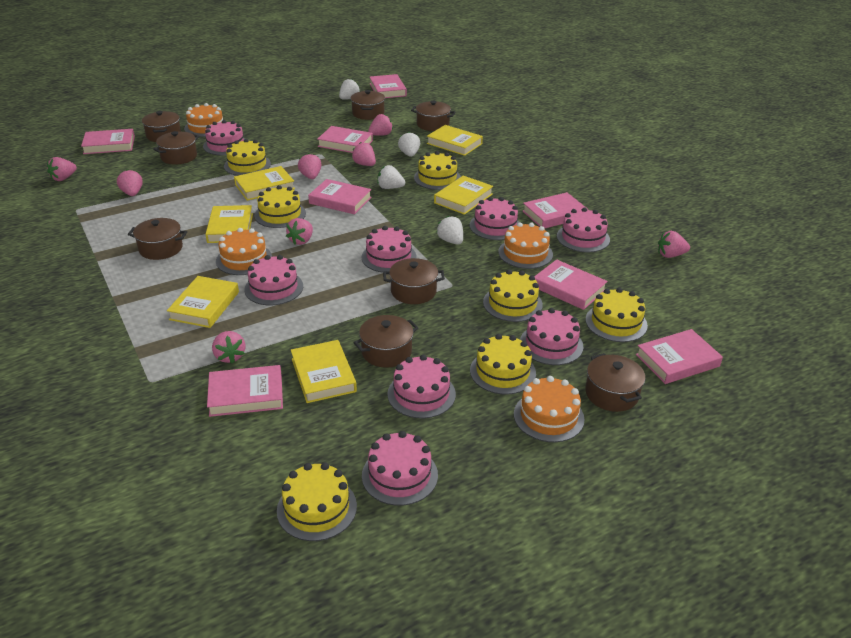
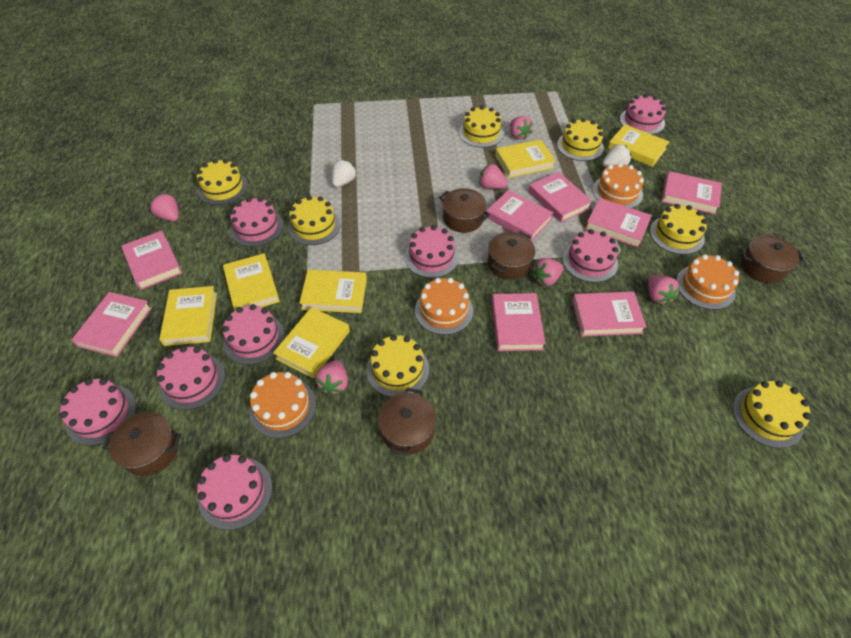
brown pot: 8 -> 5
pink strawberry: 8 -> 6
white strawberry: 4 -> 2

